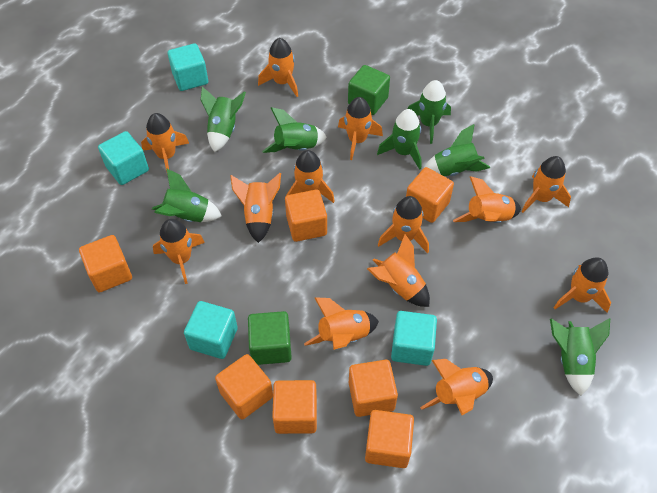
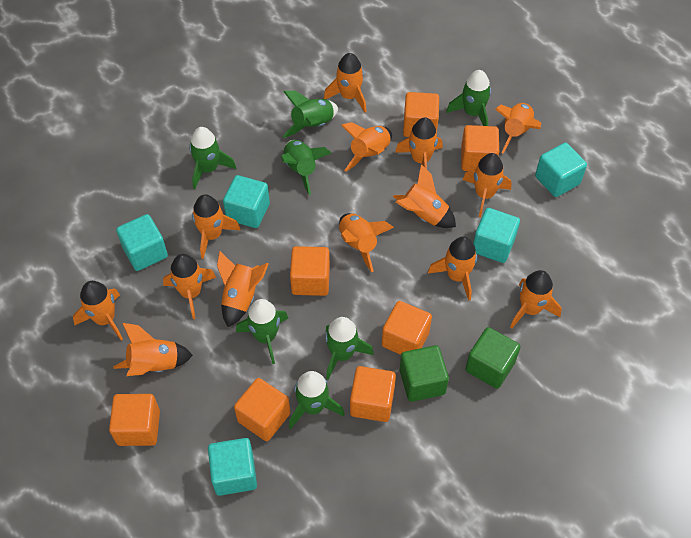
orange rocket: 13 -> 14
turquoise cube: 4 -> 5

